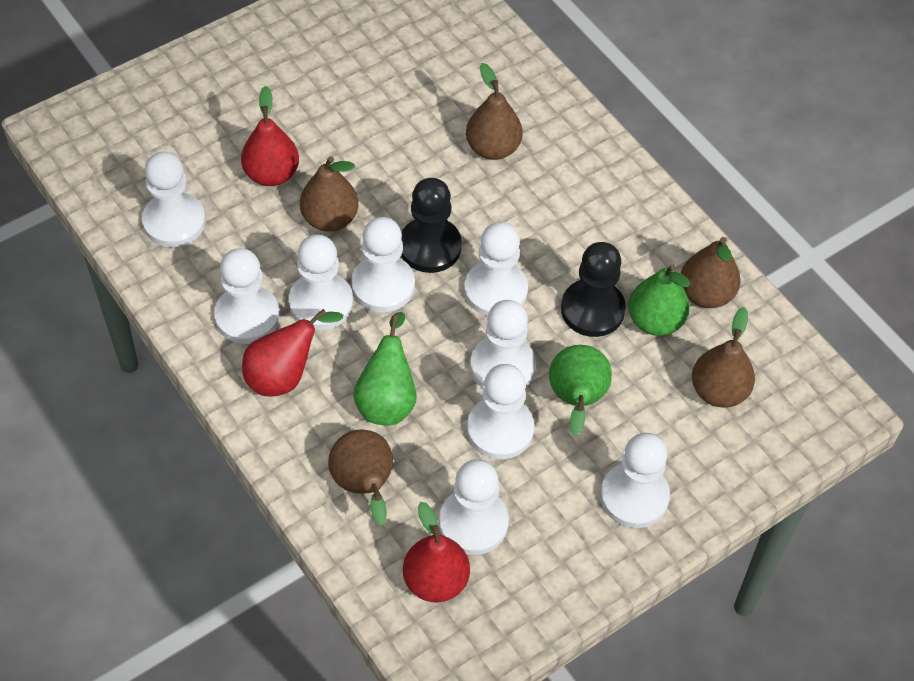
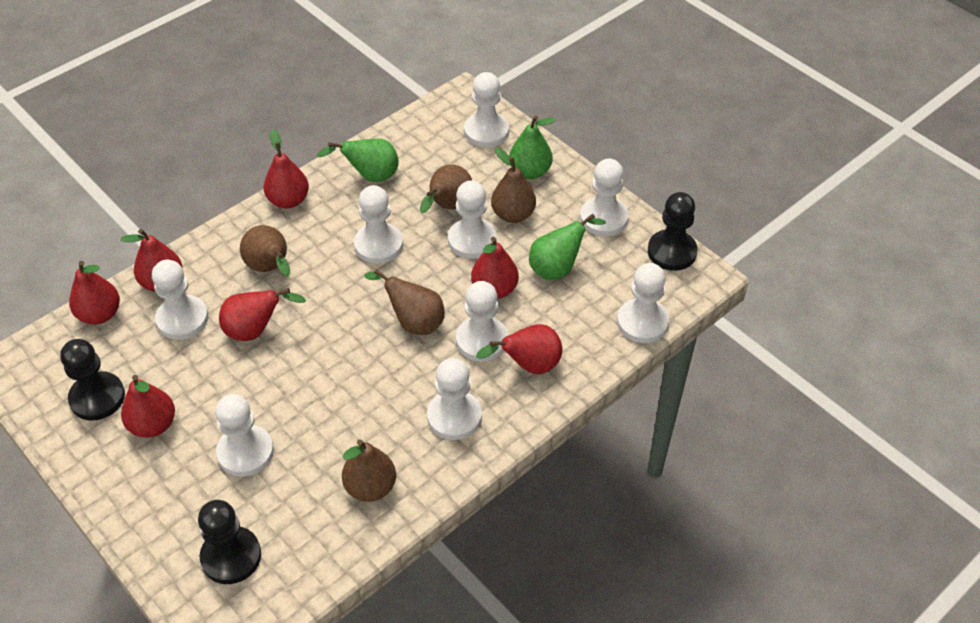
black pawn: 2 -> 3
red pear: 3 -> 7

